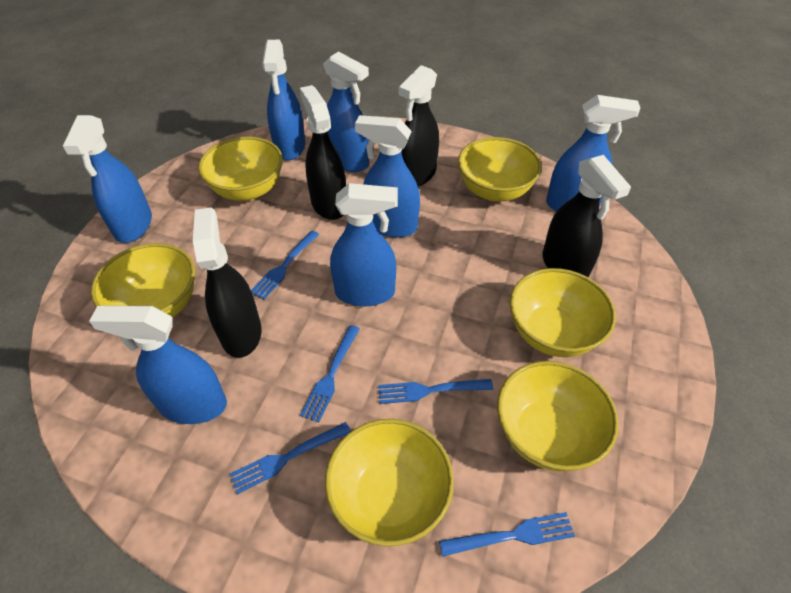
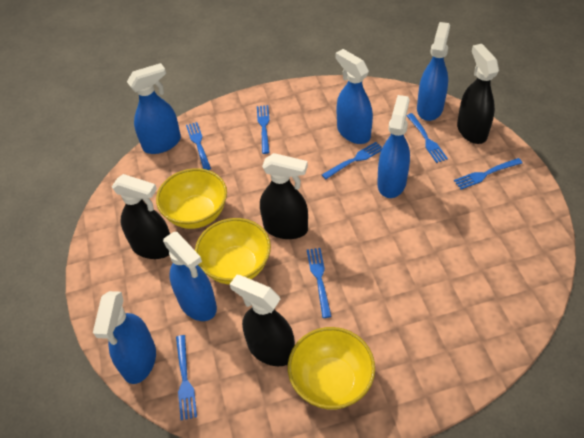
blue fork: 5 -> 7
blue spray bottle: 7 -> 6
yellow bowl: 6 -> 3

